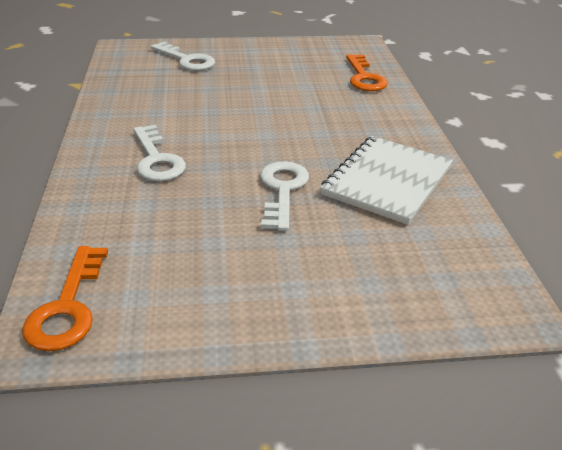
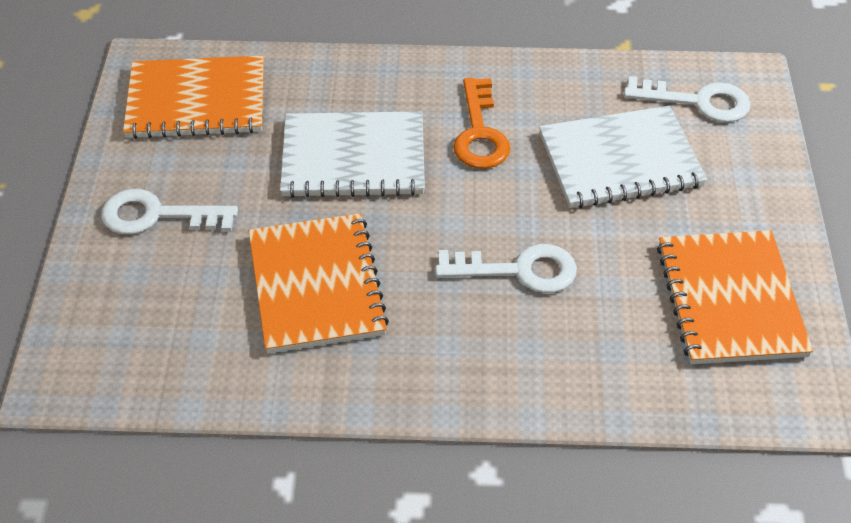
orange key: 2 -> 1
orange notebook: 0 -> 3
white notebook: 1 -> 2

